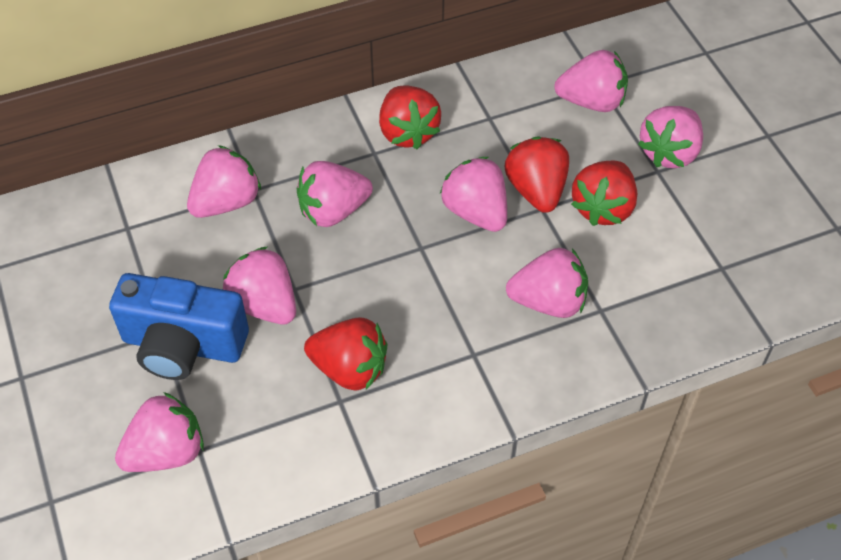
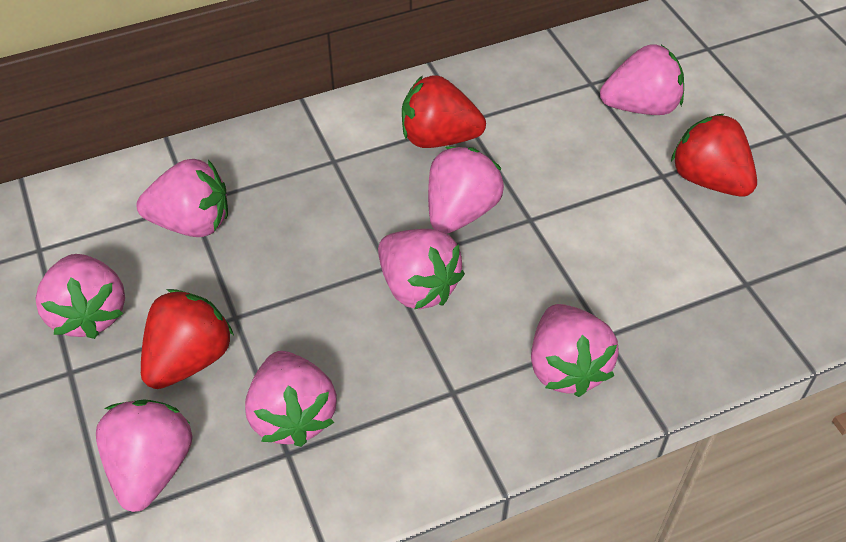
blue camera: 1 -> 0
red strawberry: 4 -> 3

